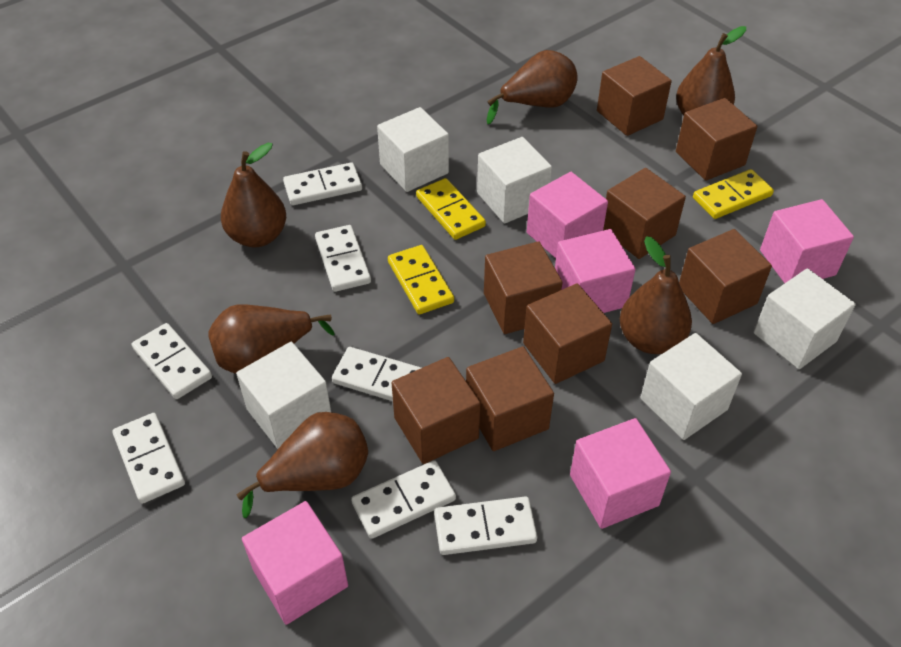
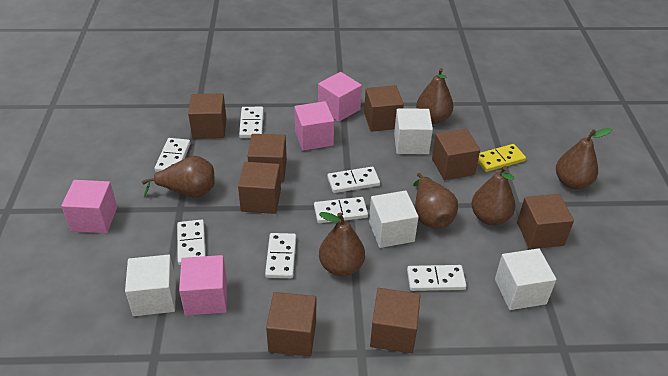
pink cube: 5 -> 4
white cube: 5 -> 4
yellow domino: 3 -> 1

